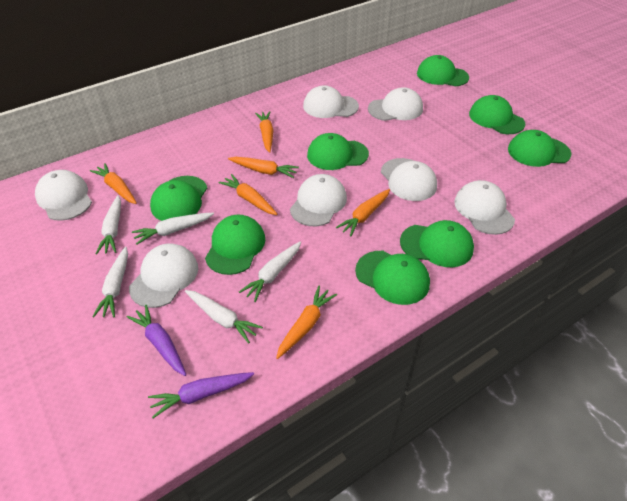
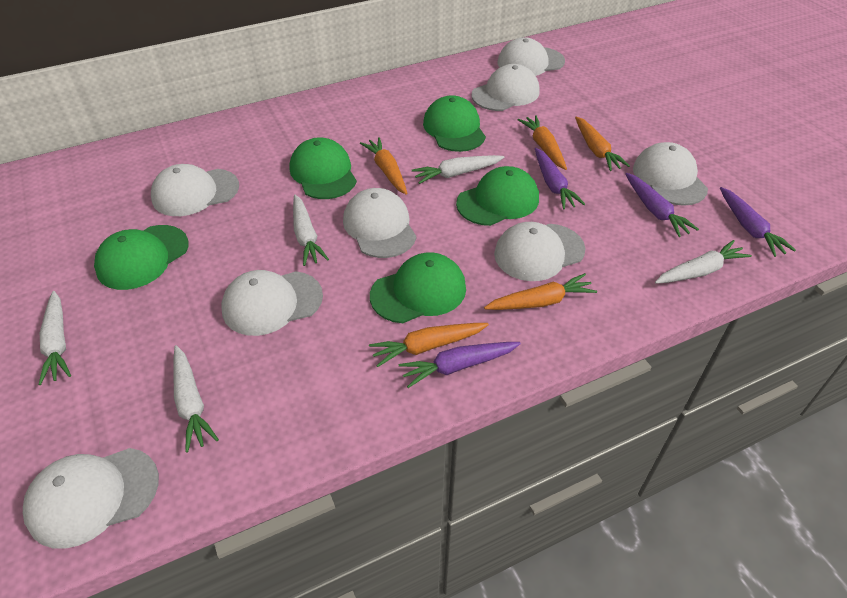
green cap: 8 -> 5
orange carrot: 6 -> 5
purple carrot: 2 -> 4
white cap: 7 -> 8

